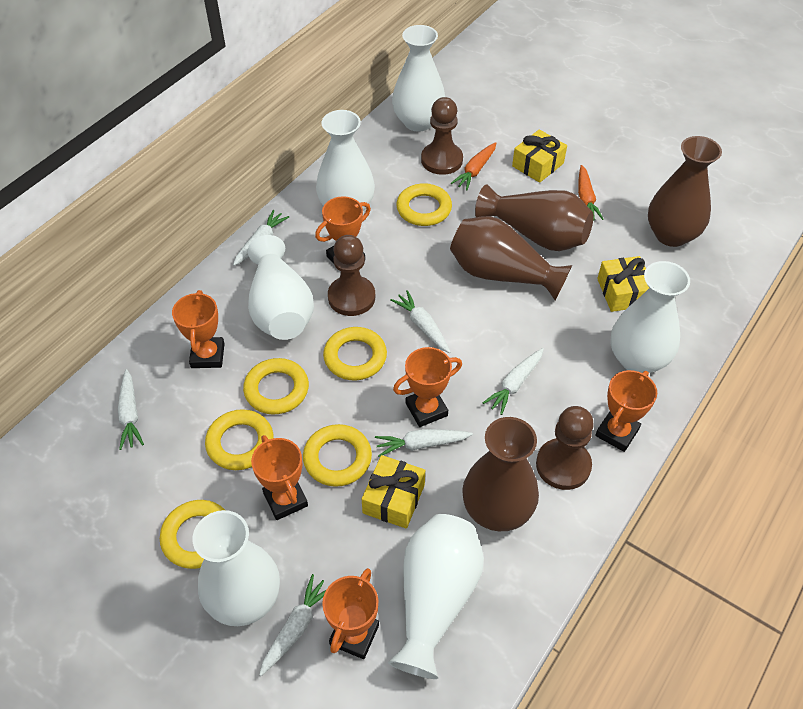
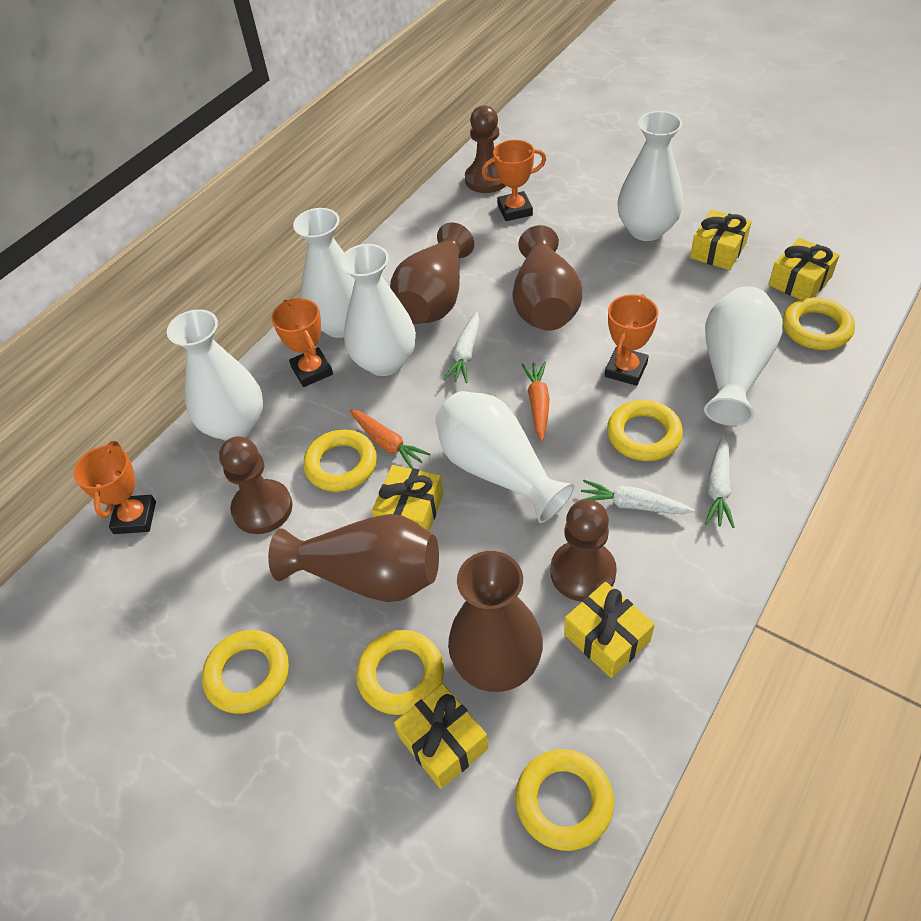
orange trophy: 6 -> 4
white carrot: 6 -> 3
yellow gift: 3 -> 5

